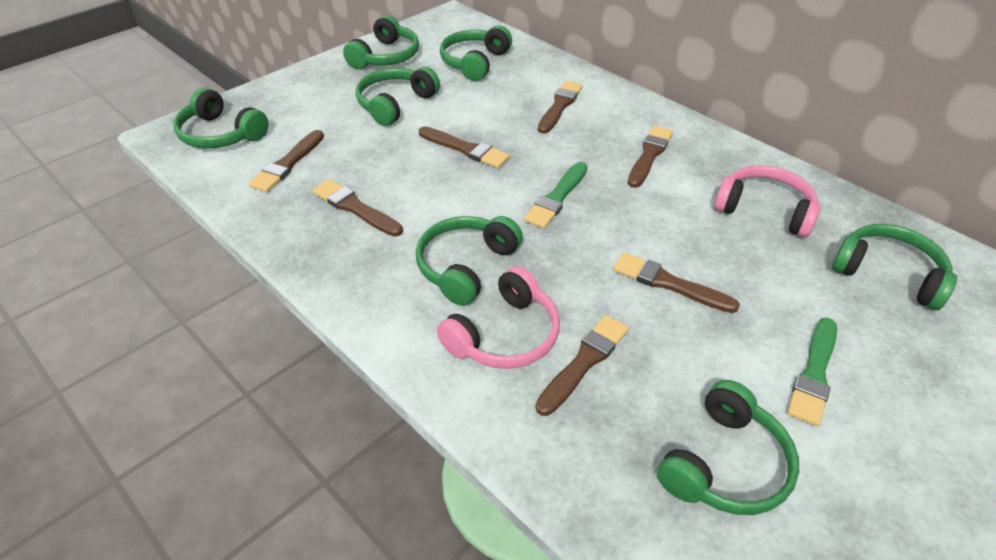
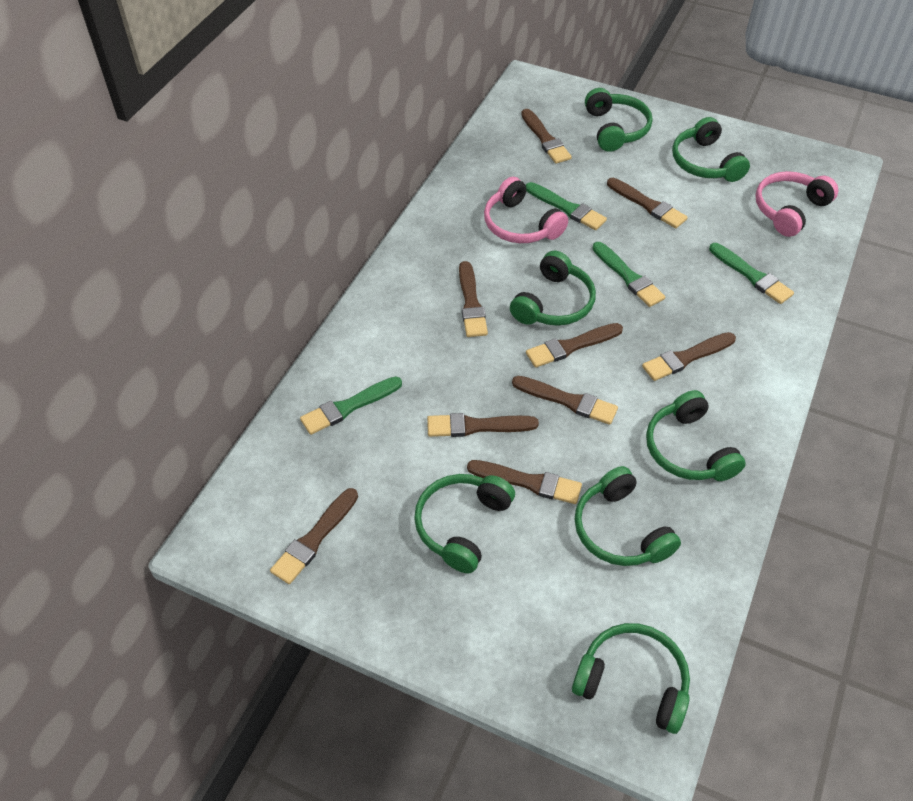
brown brush: 7 -> 9
green brush: 2 -> 4

